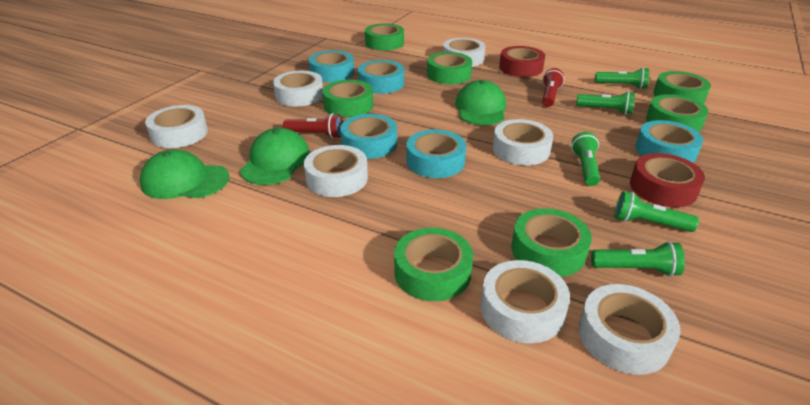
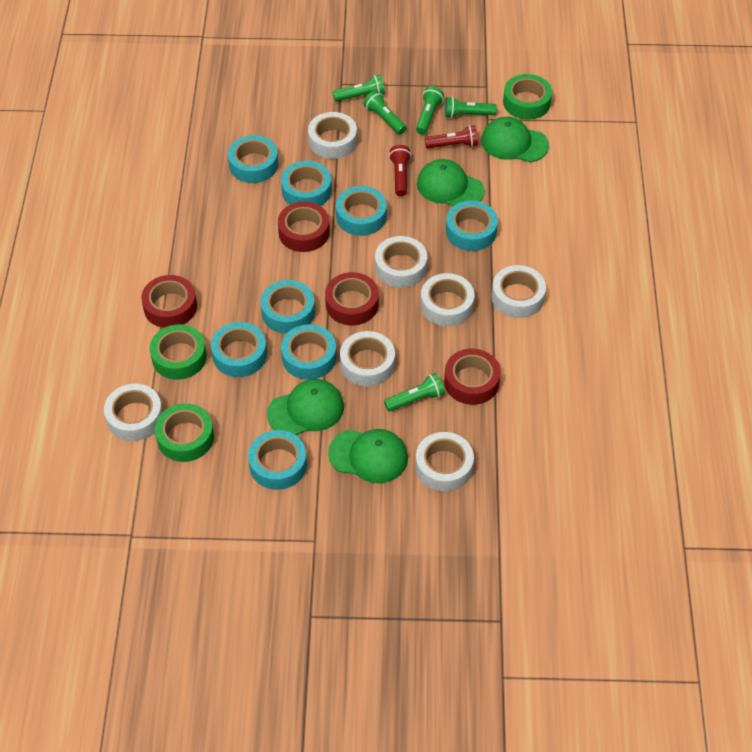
green cap: 3 -> 4
green tape: 7 -> 3
red tape: 2 -> 4
turquoise tape: 5 -> 8

